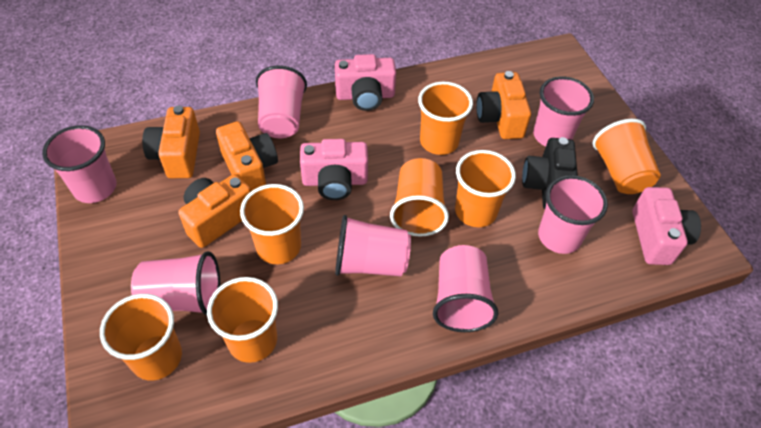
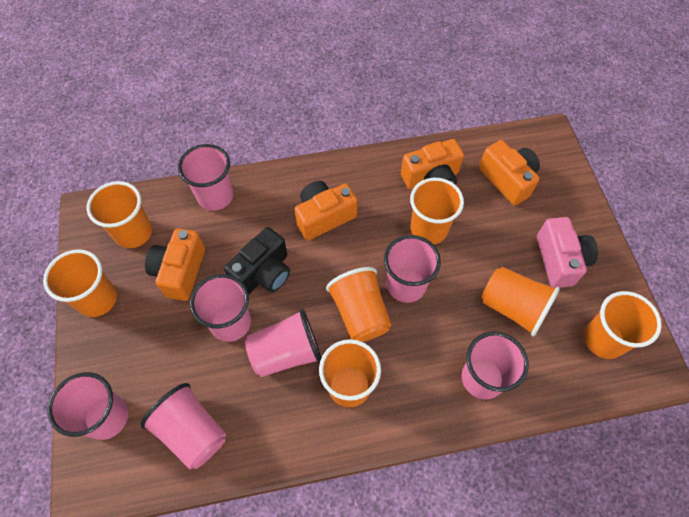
pink camera: 3 -> 1

